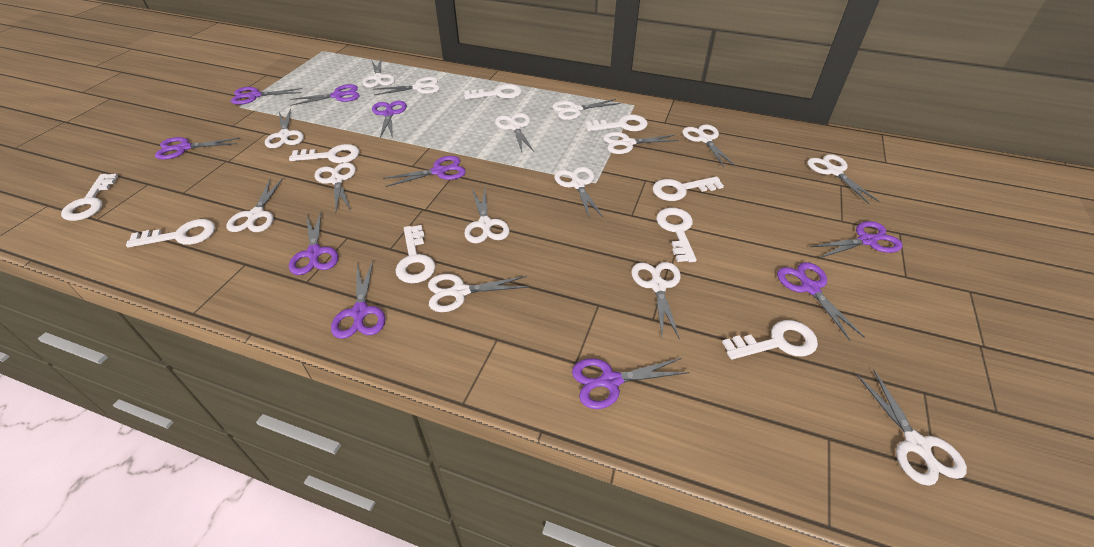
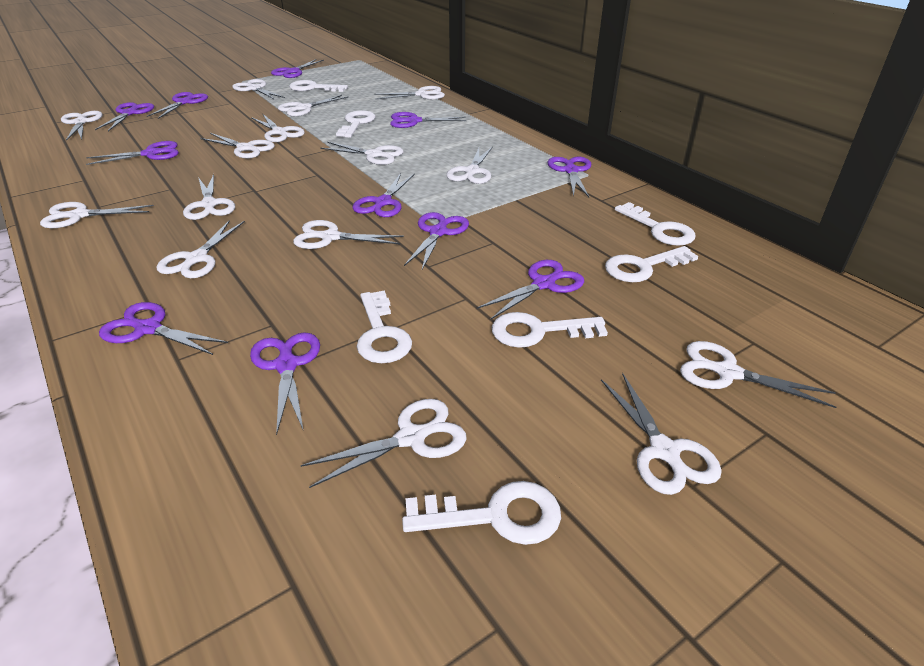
purple scissors: 10 -> 11
white key: 9 -> 7

